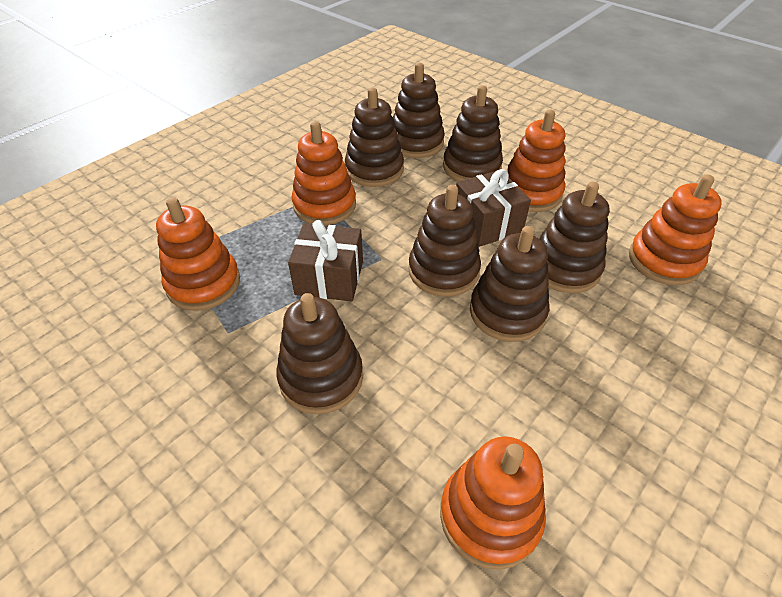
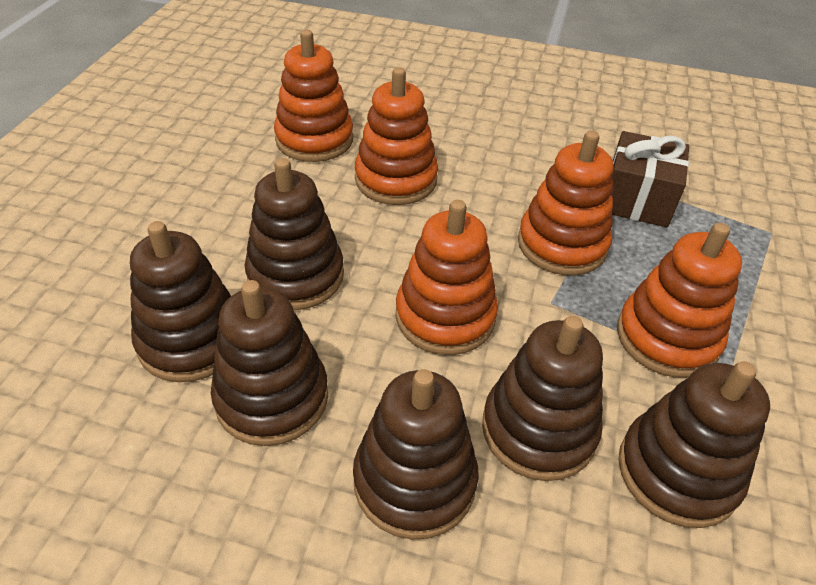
brown gift: 2 -> 1
brown stacking toy: 7 -> 6

